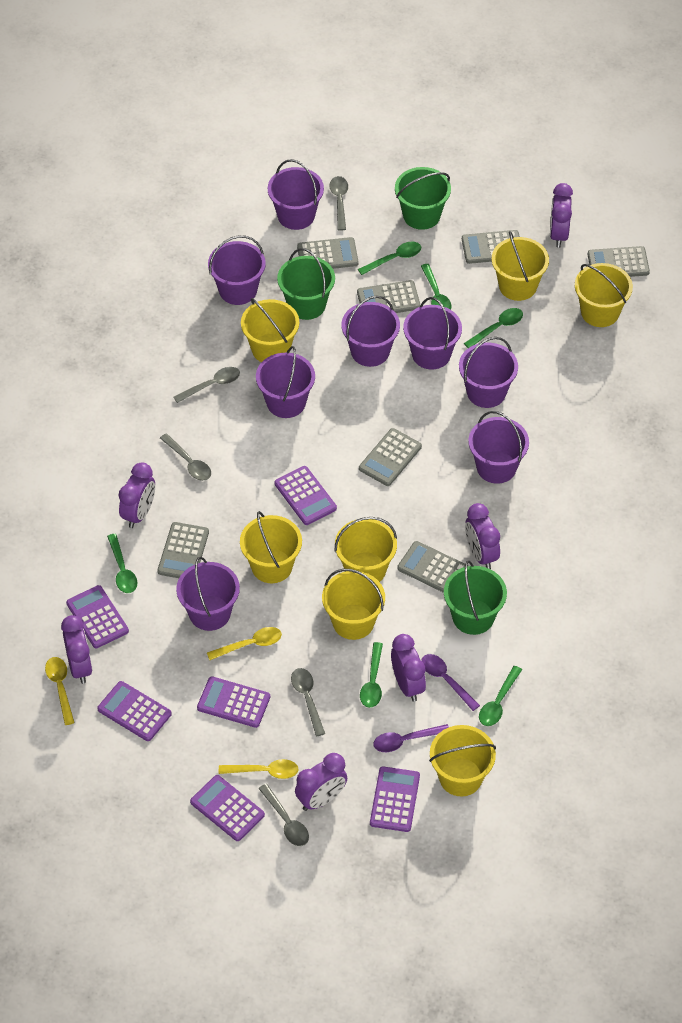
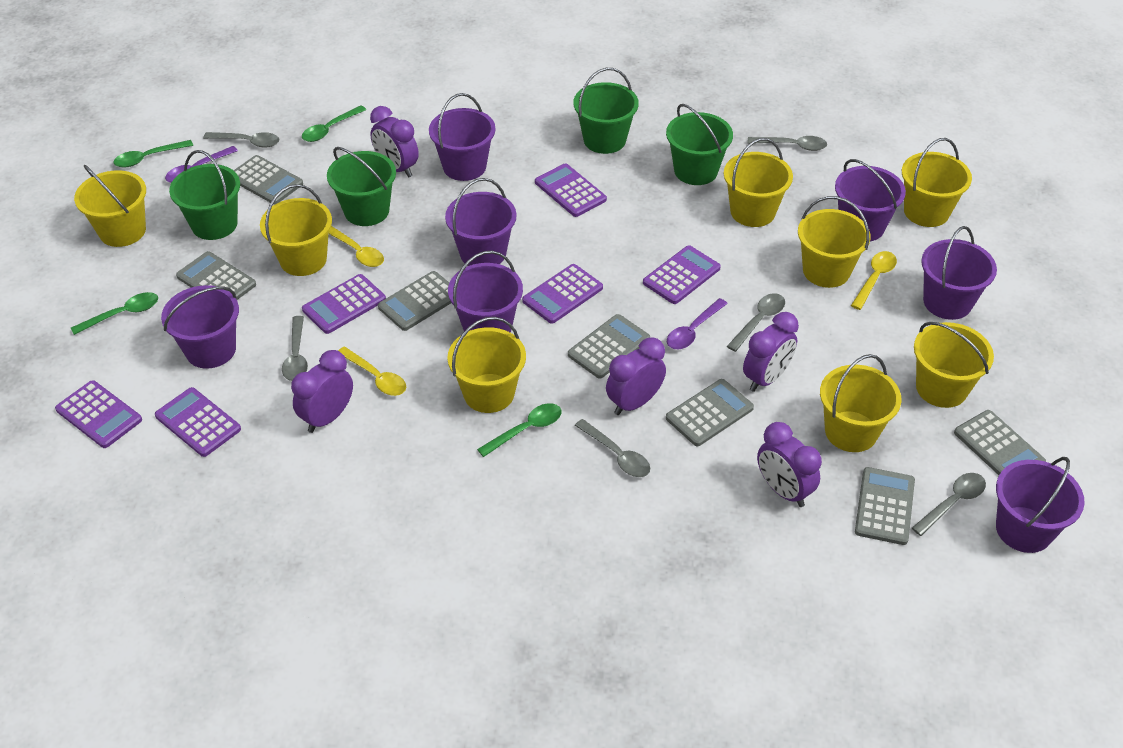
green bucket: 3 -> 4
green spoon: 6 -> 4
grey spoon: 5 -> 6
purple bucket: 8 -> 7
purple clock: 6 -> 5
yellow bucket: 7 -> 8

